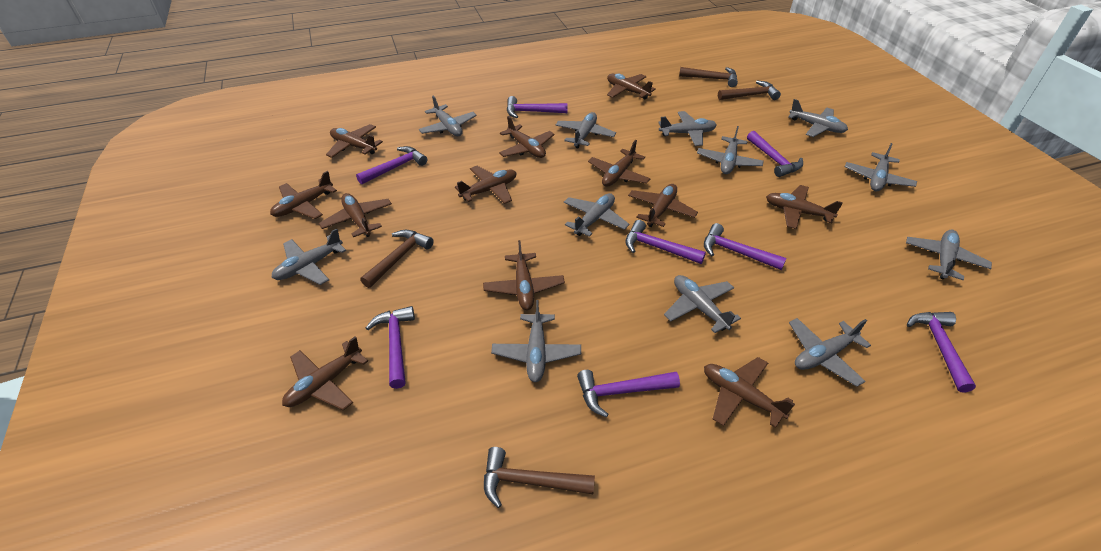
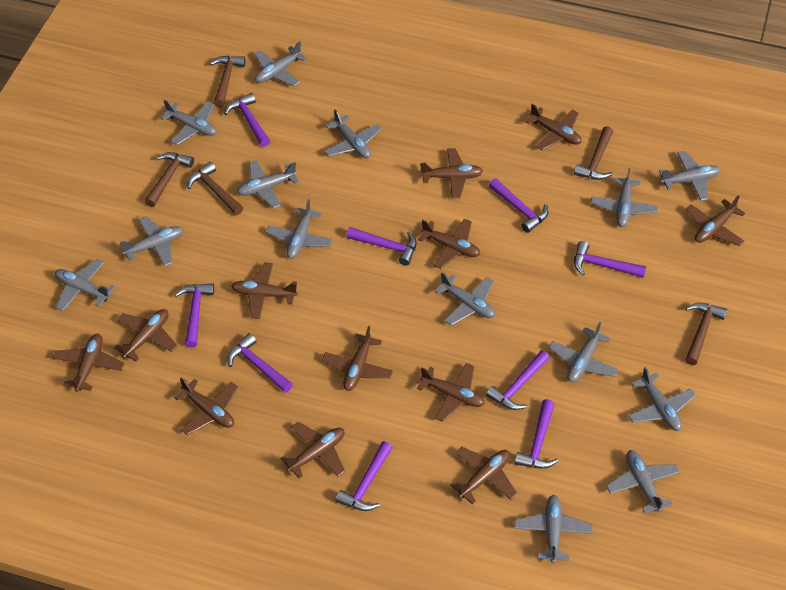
brown hammer: 4 -> 5
grey plane: 12 -> 14
purple hammer: 8 -> 9

